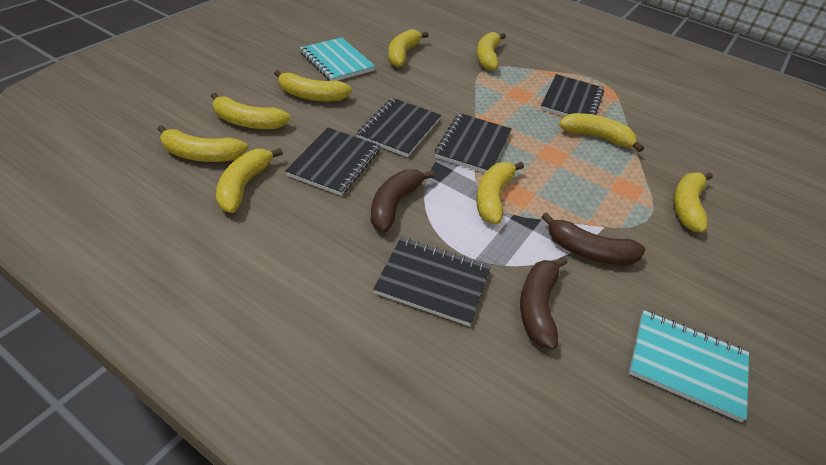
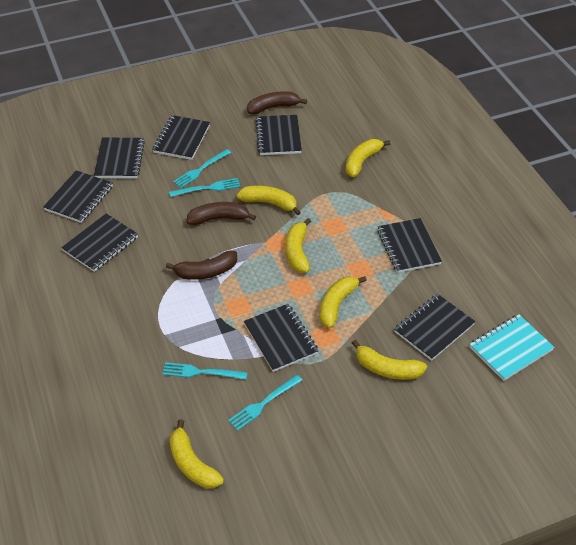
black notebook: 5 -> 8
turquoise fork: 0 -> 4
turquoise notebook: 2 -> 1
yellow banana: 9 -> 6

